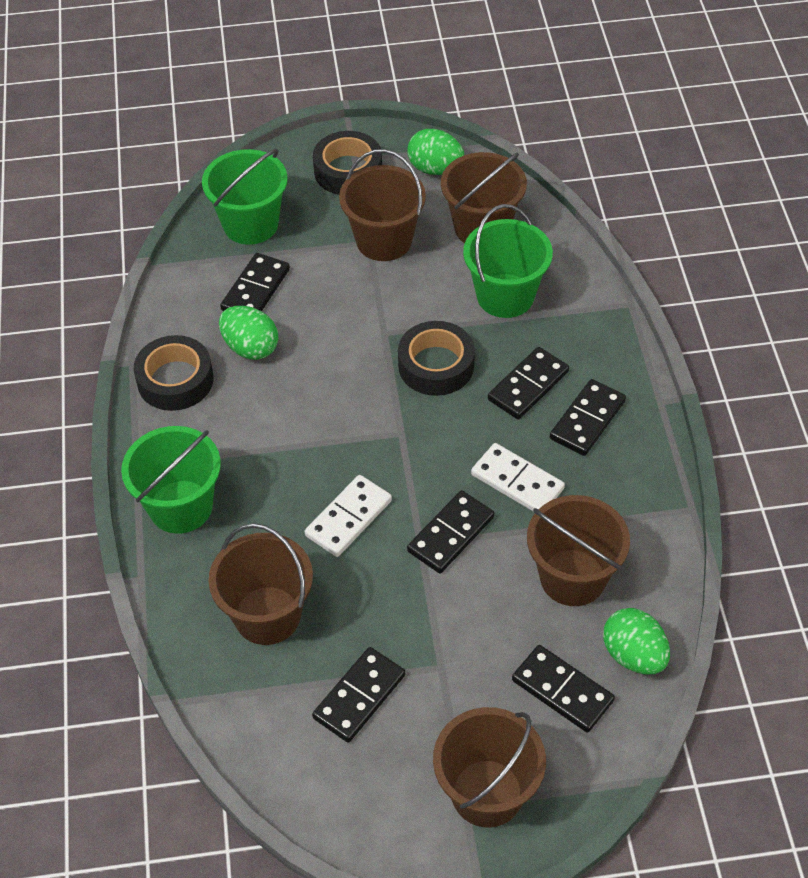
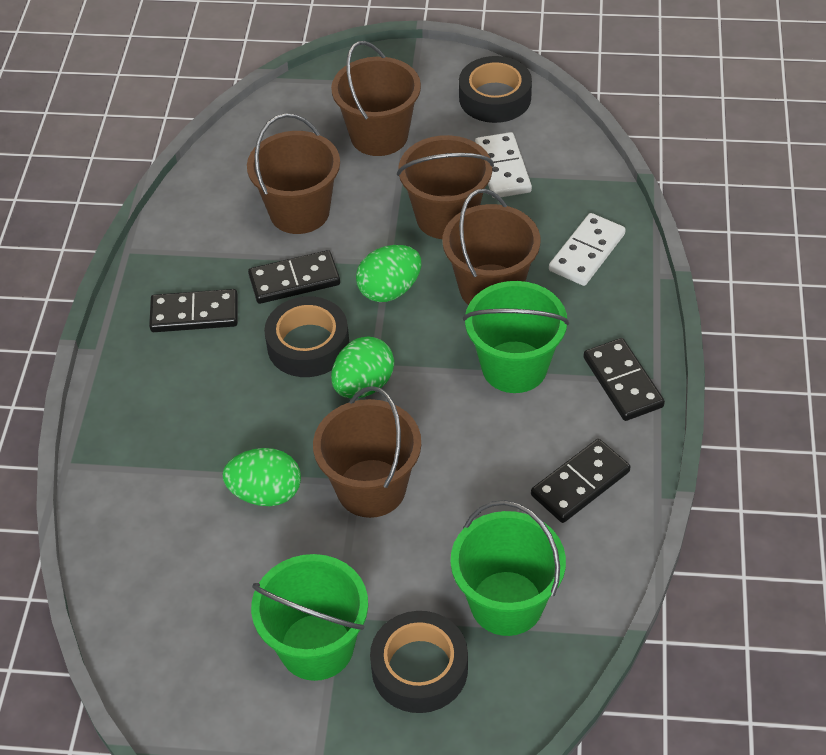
black domino: 6 -> 4

